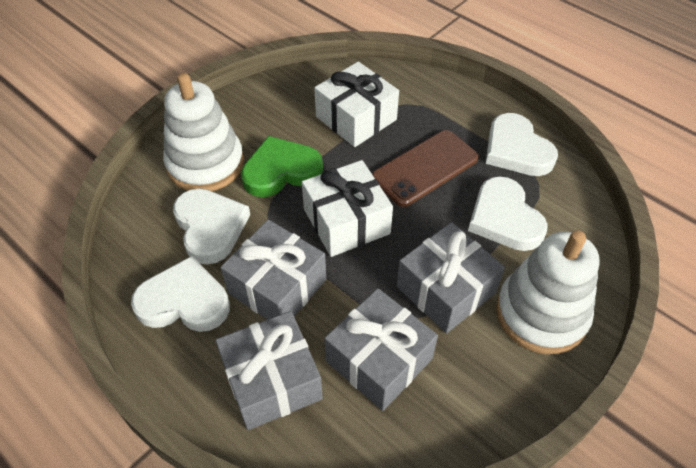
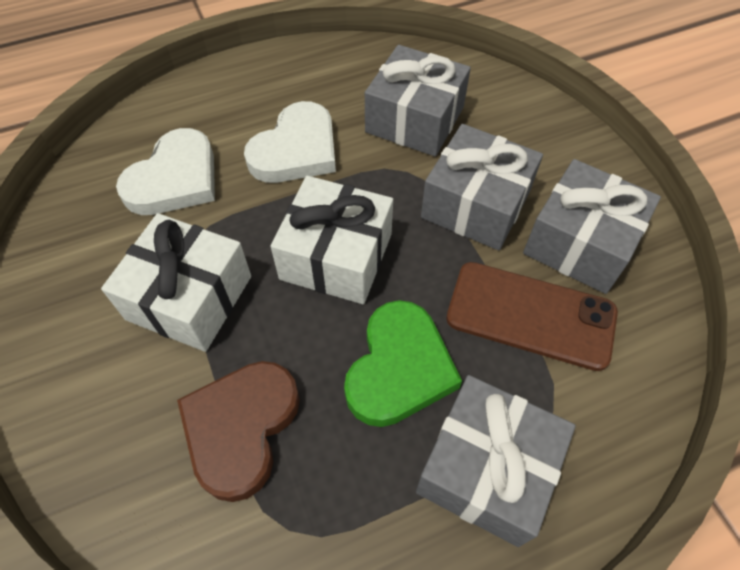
brown heart: 0 -> 1
white heart: 4 -> 2
white stacking toy: 2 -> 0

